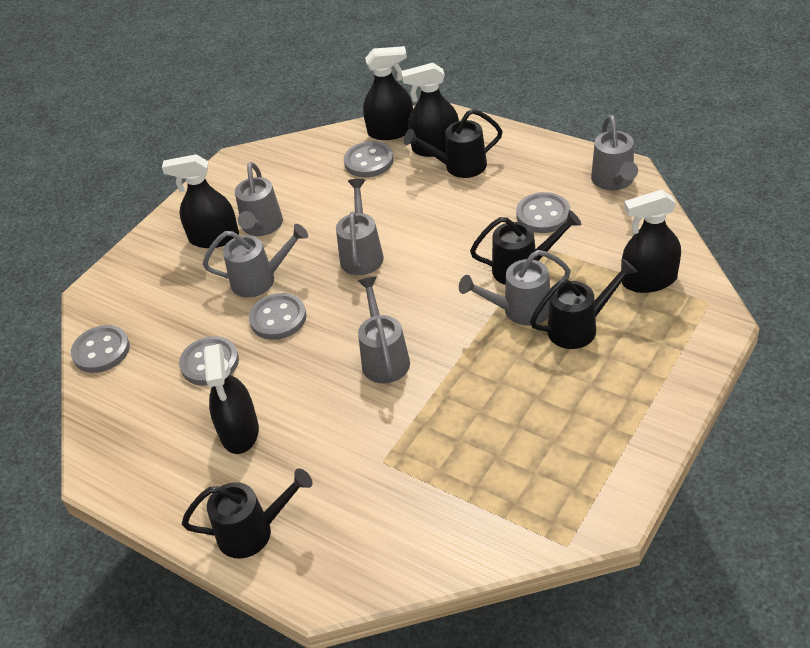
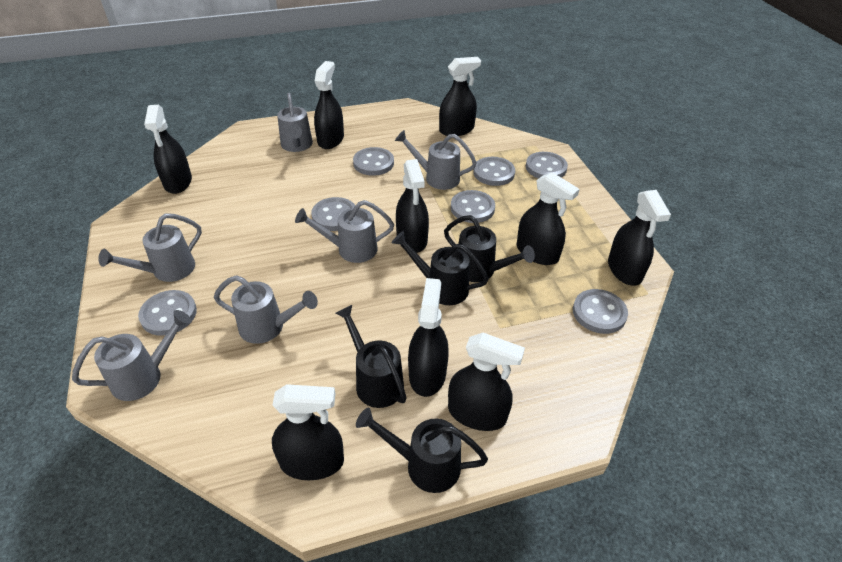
black spray bottle: 5 -> 9
grey button: 5 -> 7

